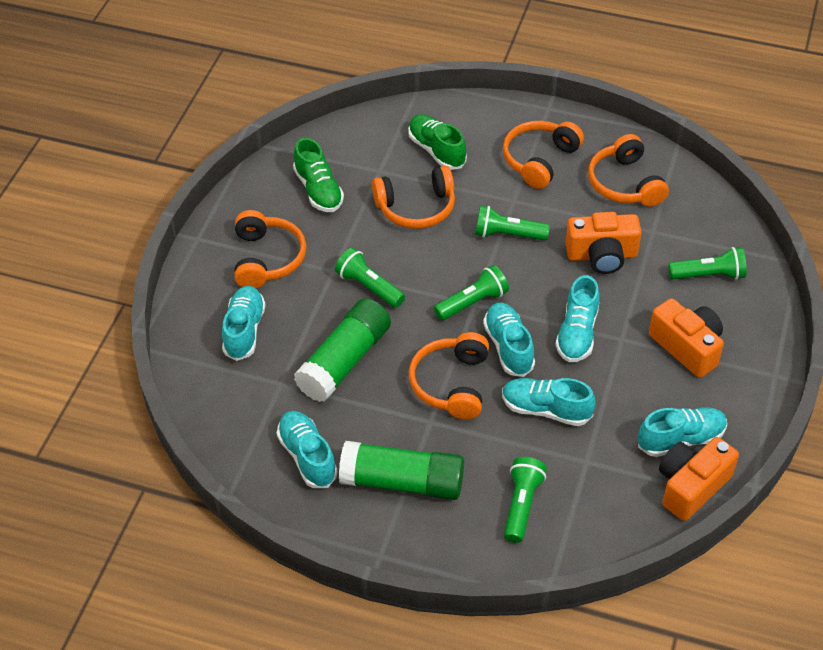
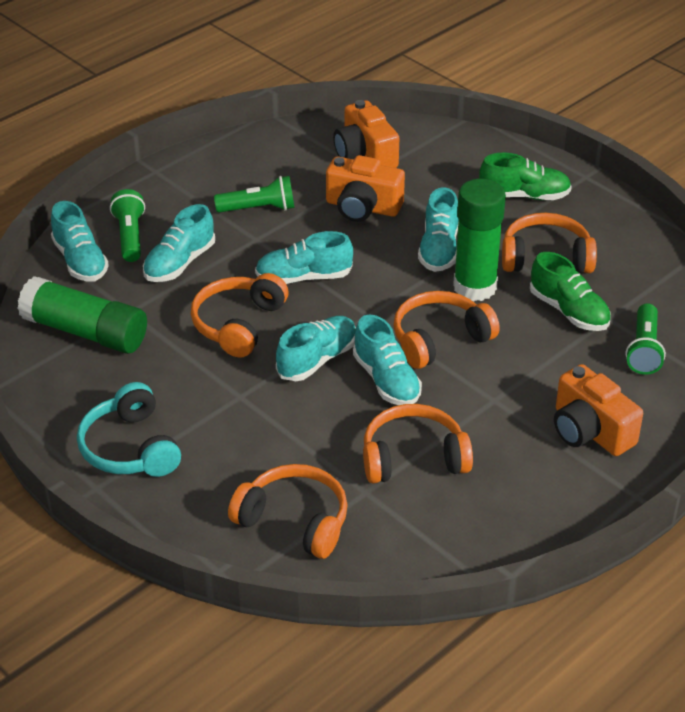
green flashlight: 5 -> 3
turquoise headphones: 0 -> 1

